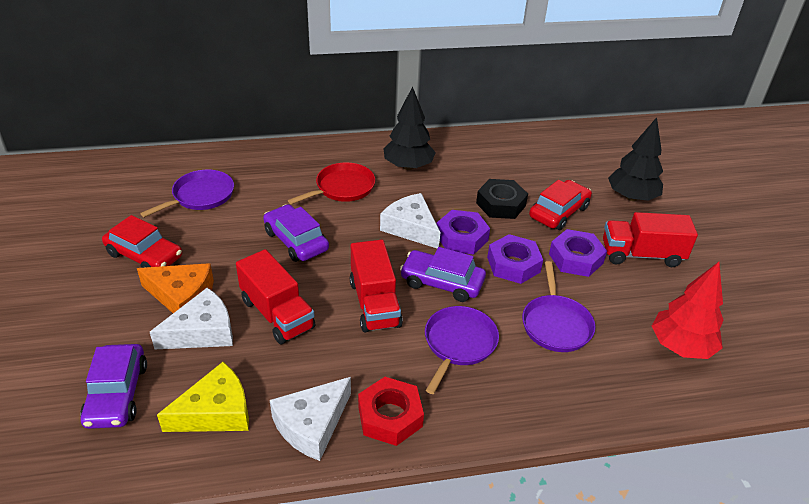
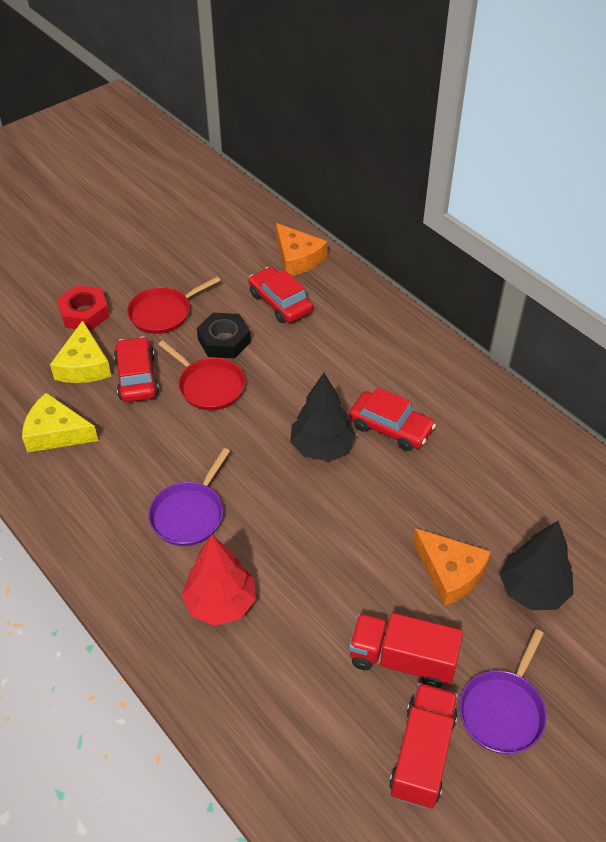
orange cheese: 1 -> 2
purple car: 3 -> 0
purple nut: 3 -> 0
purple pan: 3 -> 2
red car: 2 -> 3
red pan: 1 -> 2
red truck: 3 -> 2
white cheese: 3 -> 0
yellow cheese: 1 -> 2

